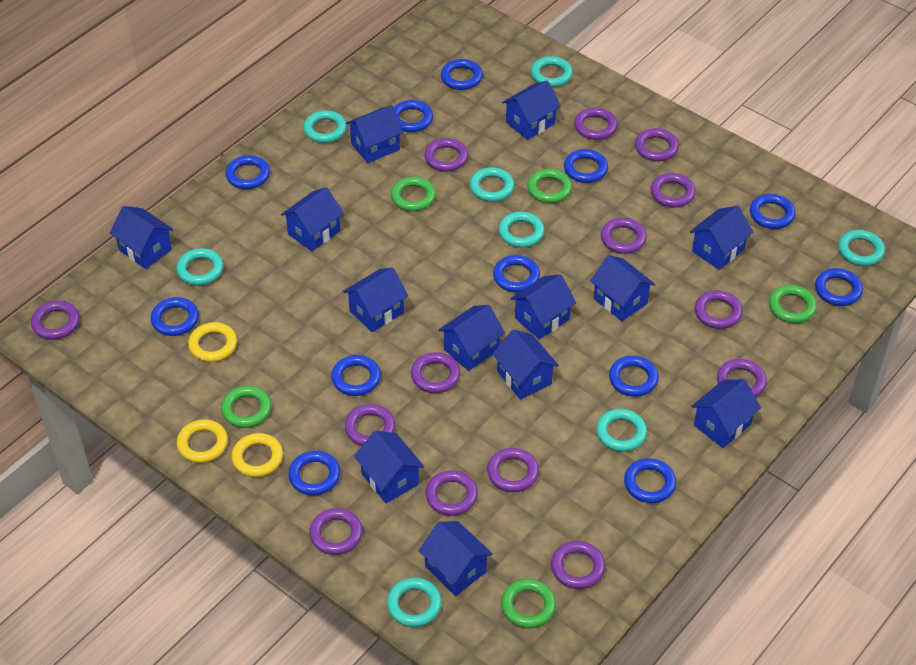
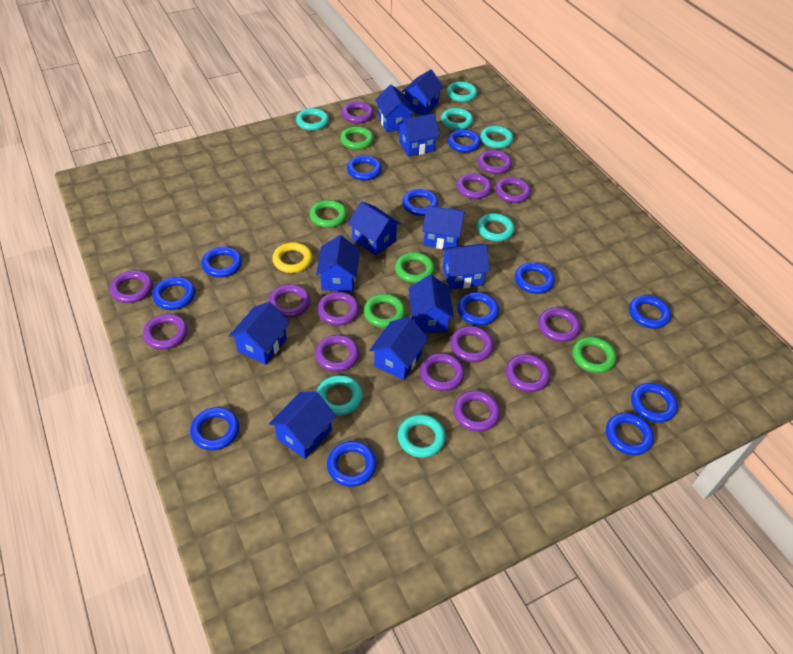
blue house: 13 -> 11
turquoise ring: 8 -> 7
yellow ring: 3 -> 1

